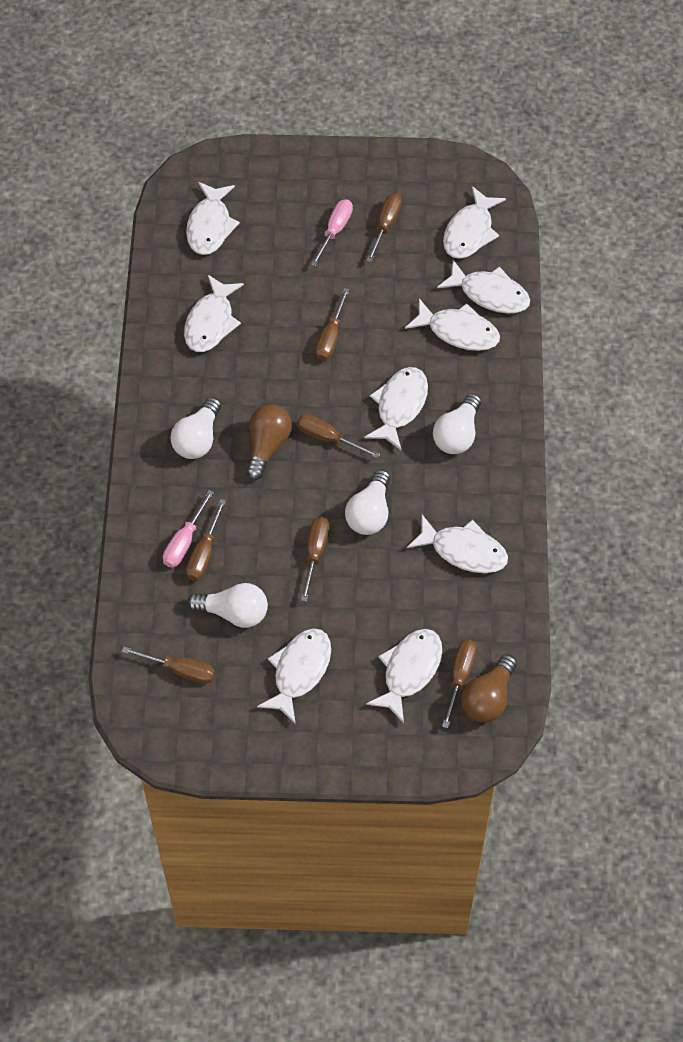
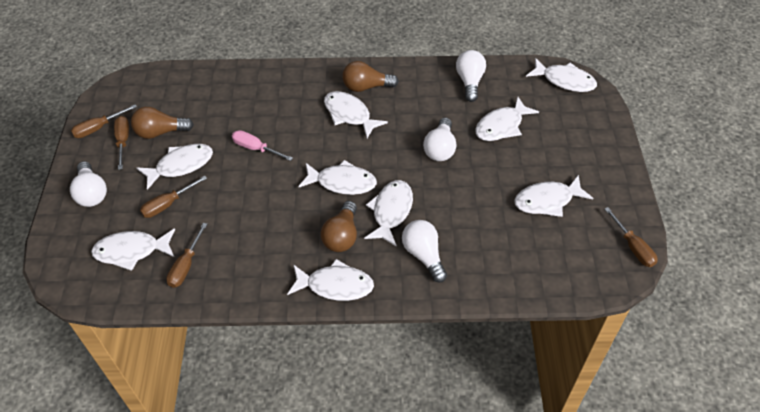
brown light bulb: 2 -> 3
brown screwdriver: 7 -> 5
pink screwdriver: 2 -> 1

